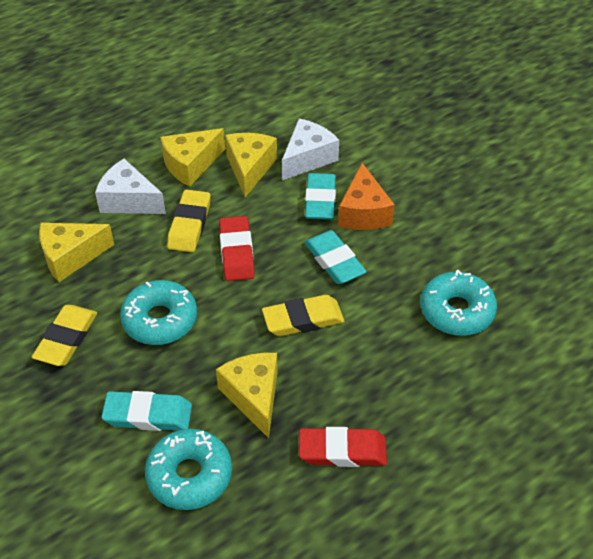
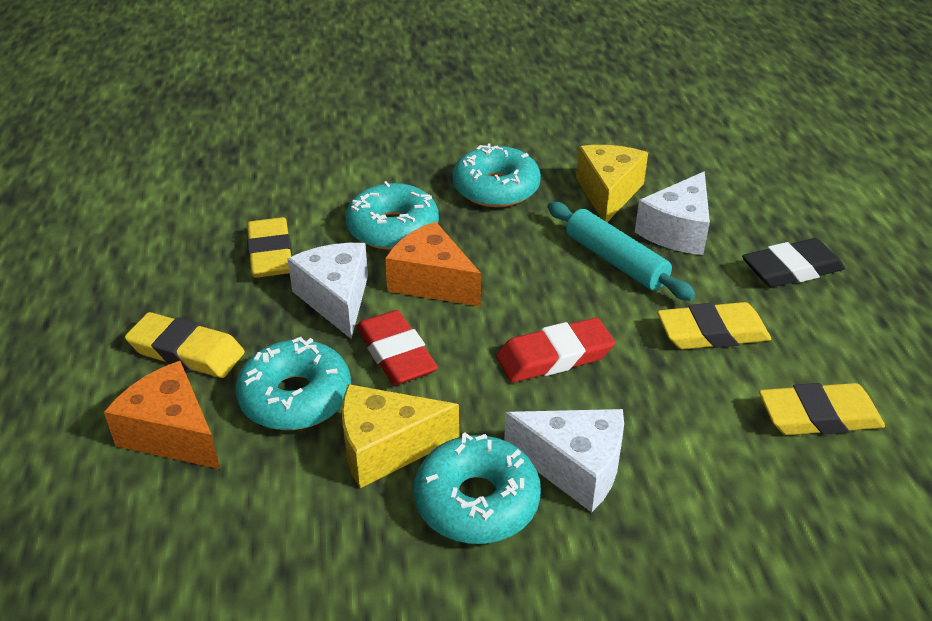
black eraser: 0 -> 1
orange cheese: 1 -> 2
turquoise donut: 3 -> 4
turquoise eraser: 3 -> 0
turquoise rolling pin: 0 -> 1
white cheese: 2 -> 3
yellow cheese: 4 -> 2
yellow eraser: 3 -> 4

